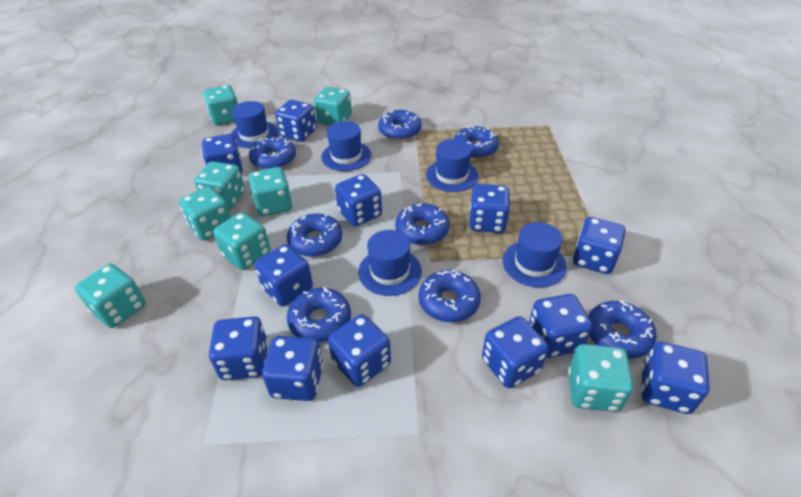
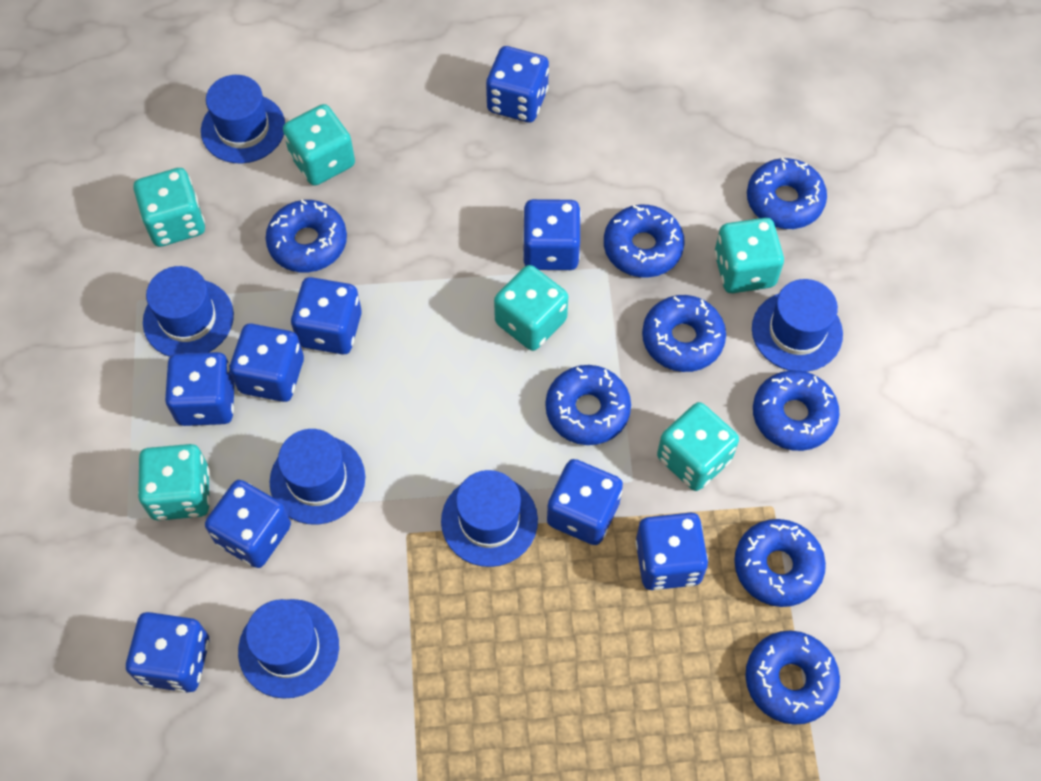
blue dice: 12 -> 9
blue hat: 5 -> 6
turquoise dice: 8 -> 6

